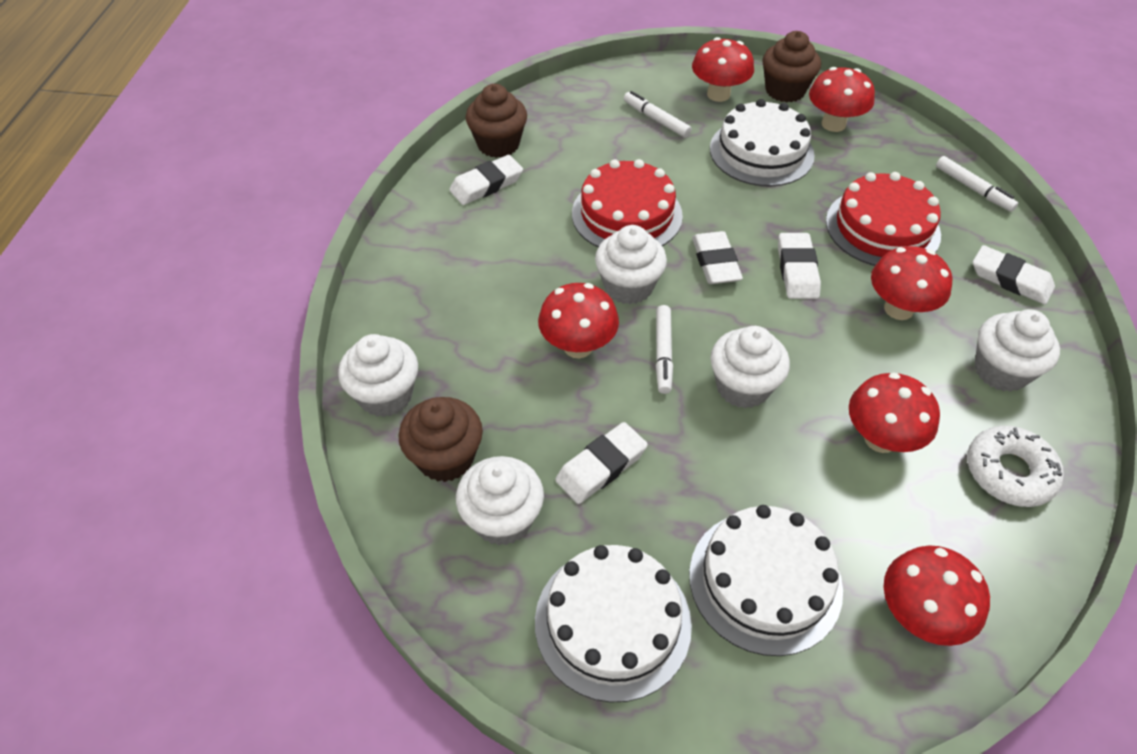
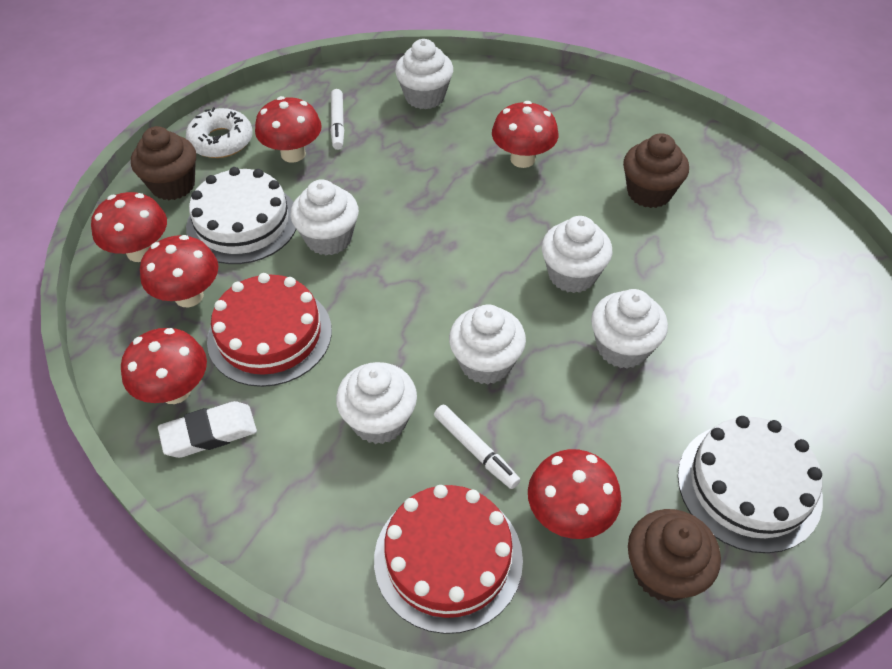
white cake: 3 -> 2
white cupcake: 5 -> 6
white eraser: 5 -> 1
white marker: 3 -> 2

